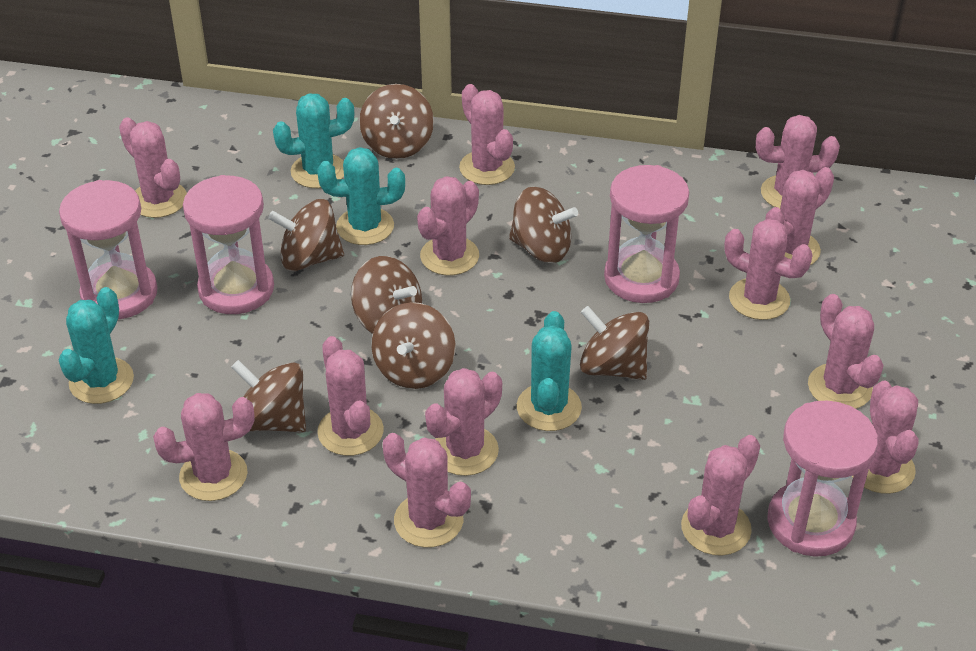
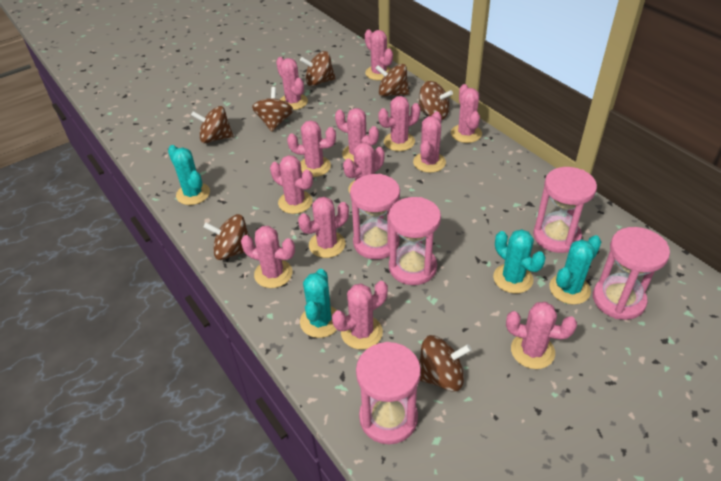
pink hourglass: 4 -> 5

